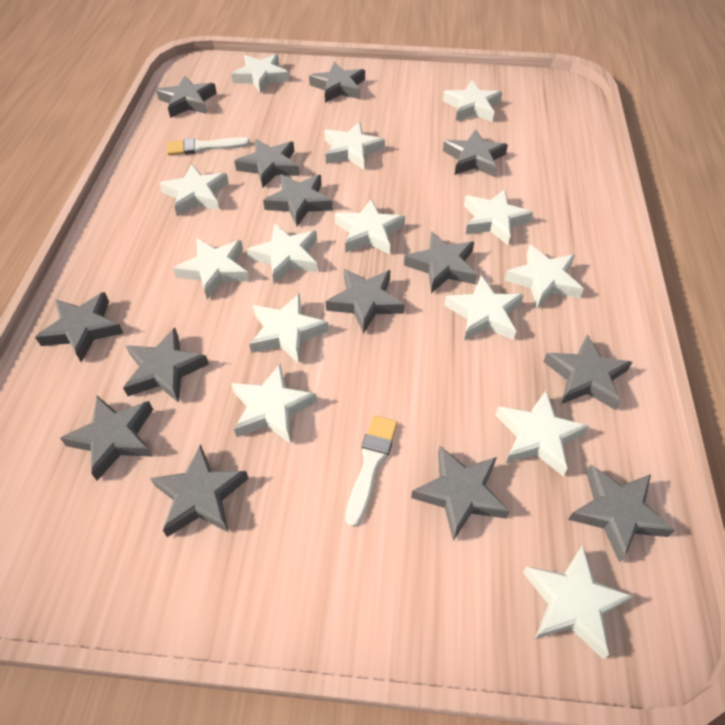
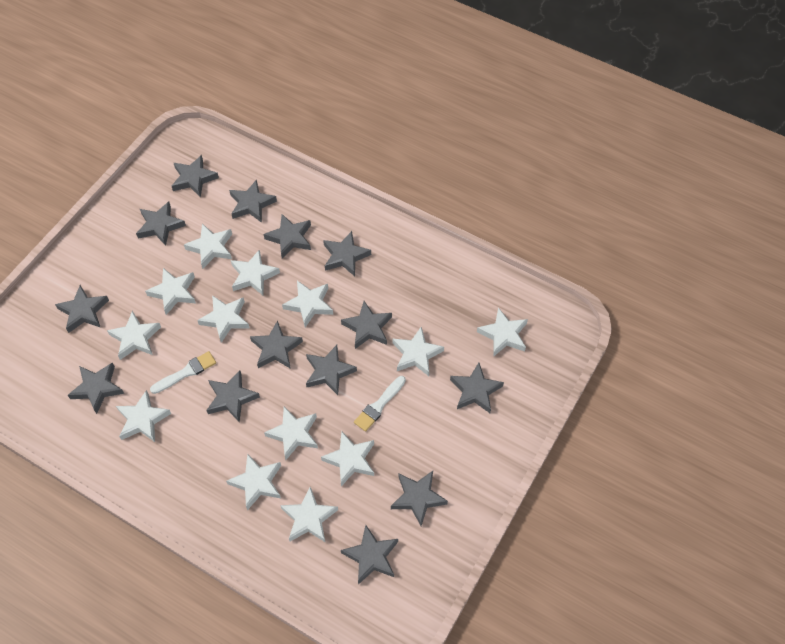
white star: 14 -> 13

